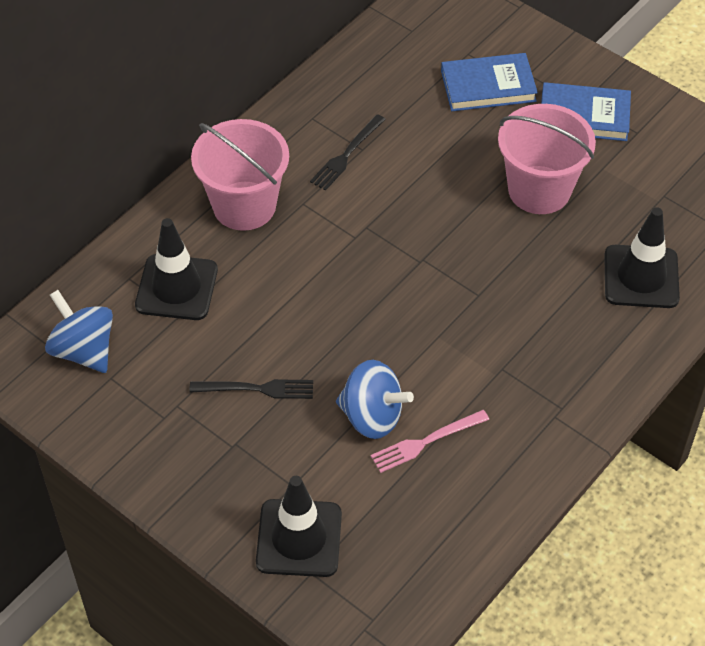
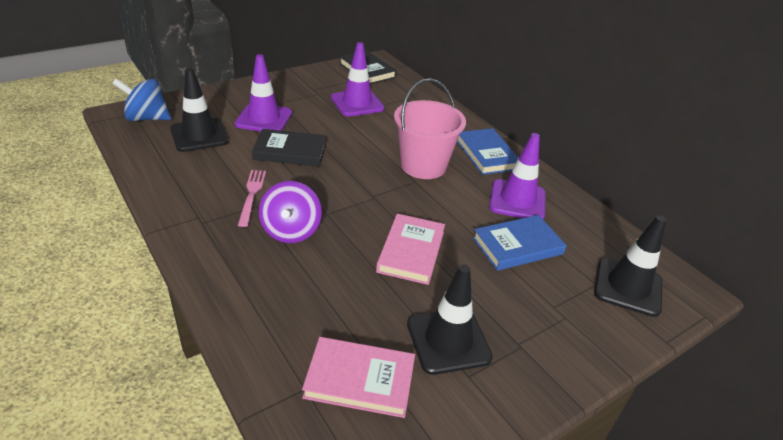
black book: 0 -> 2
black fork: 2 -> 0
blue spinning top: 2 -> 1
pink book: 0 -> 2
pink bucket: 2 -> 1
purple spinning top: 0 -> 1
purple traffic cone: 0 -> 3

